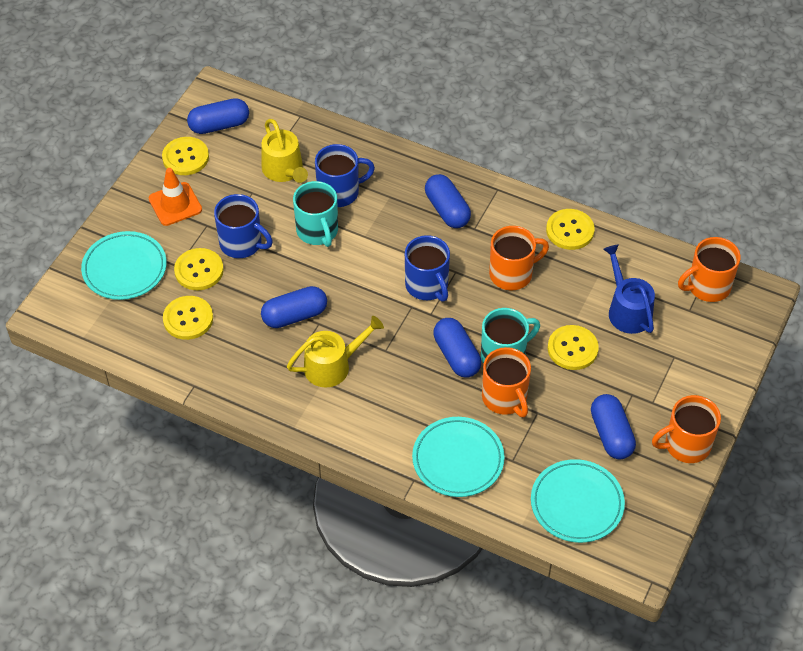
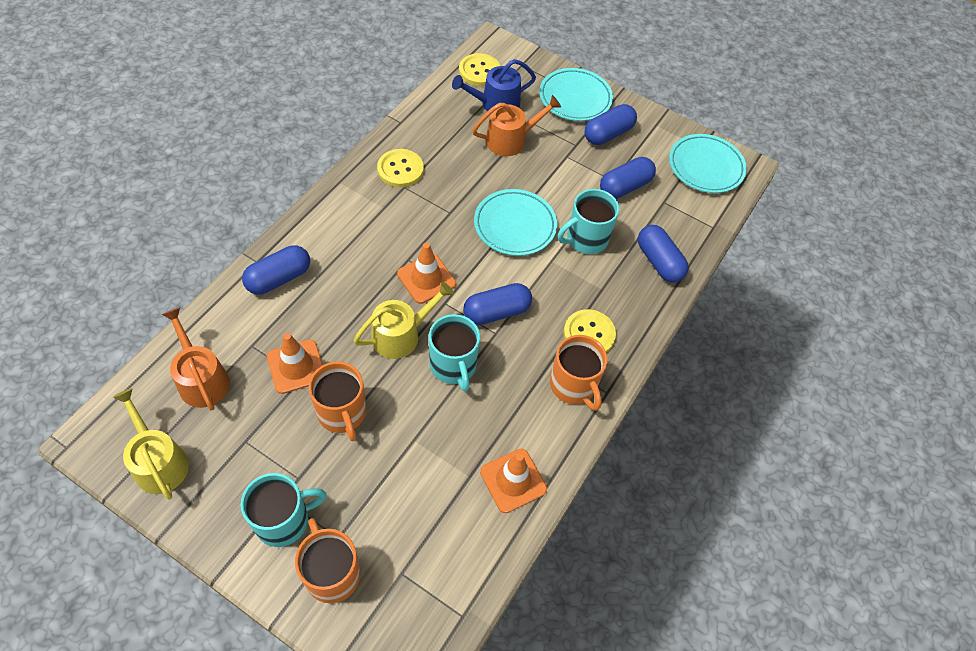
blue mug: 3 -> 0
orange mug: 4 -> 3
orange traffic cone: 1 -> 3
orange watering can: 0 -> 2
turquoise mug: 2 -> 3
yellow button: 5 -> 3

